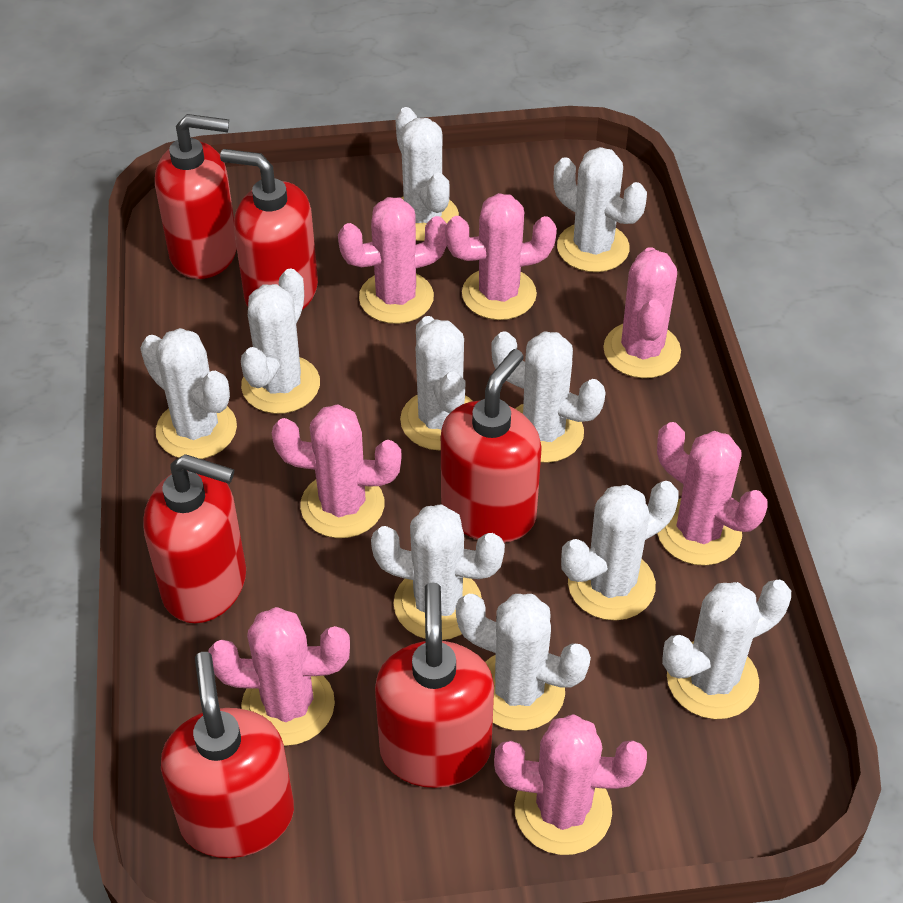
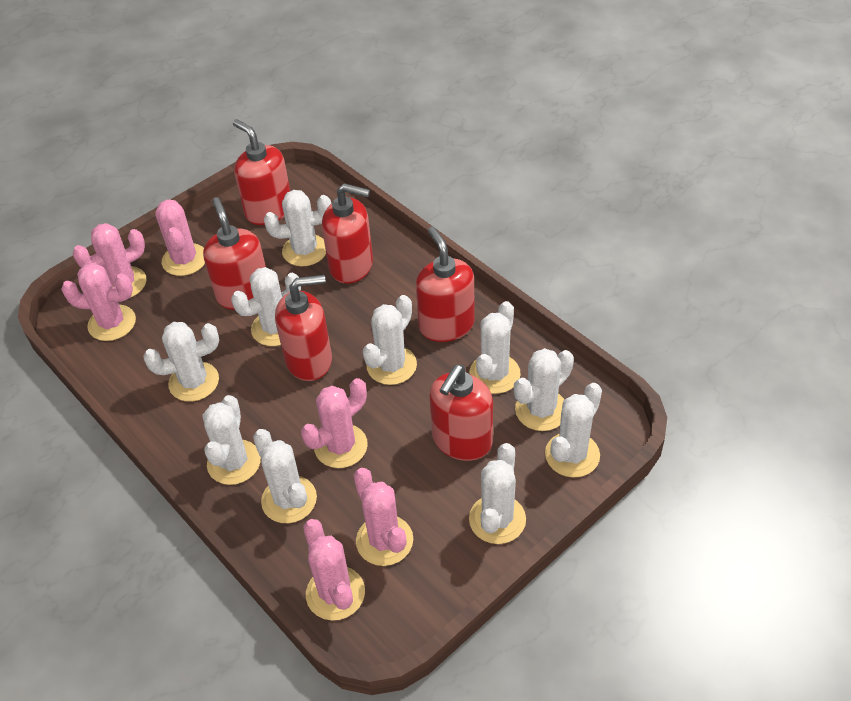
pink cactus: 7 -> 6

